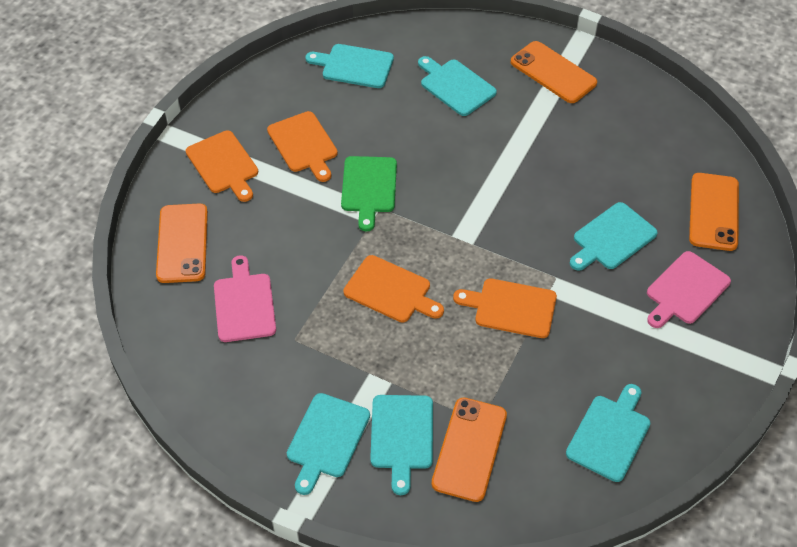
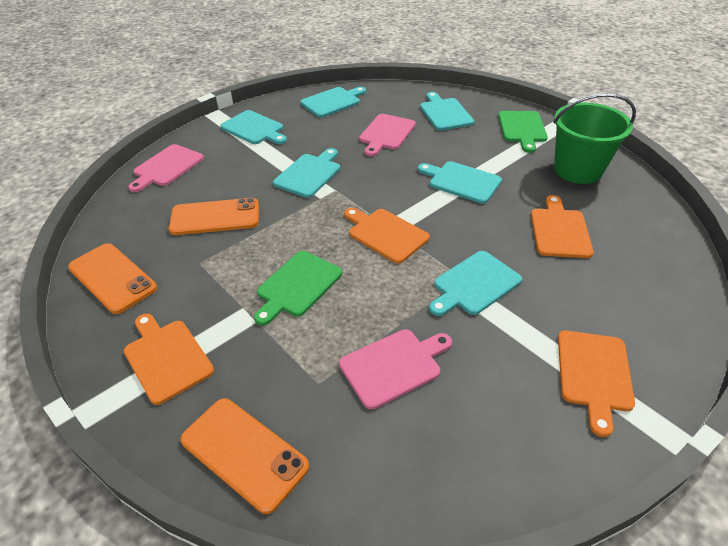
green bucket: 0 -> 1
green cutting board: 1 -> 2
orange phone: 4 -> 3
pink cutting board: 2 -> 3

